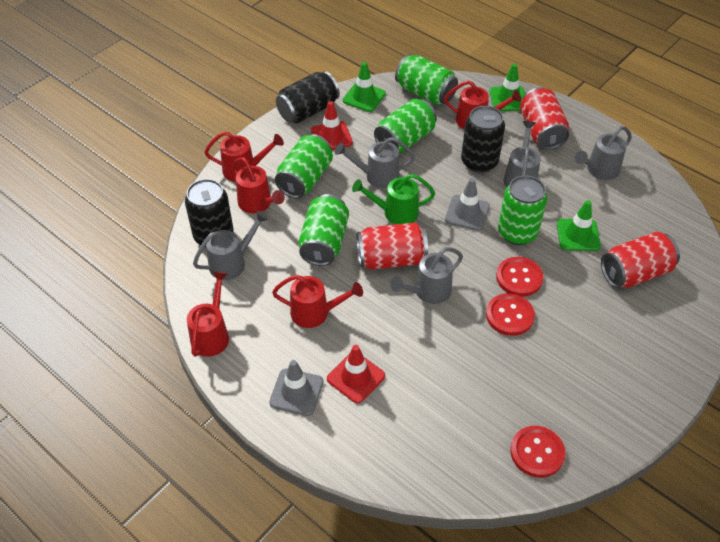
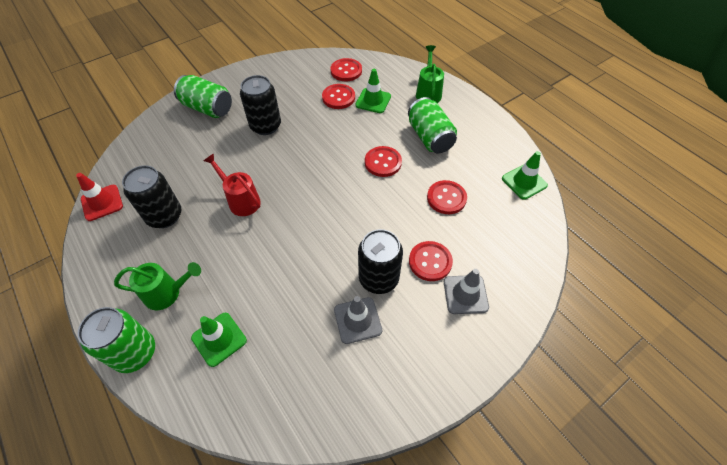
green can: 5 -> 3
green watering can: 1 -> 2
grey watering can: 5 -> 0
red button: 3 -> 5
red can: 3 -> 0
red traffic cone: 2 -> 1
red watering can: 5 -> 1

